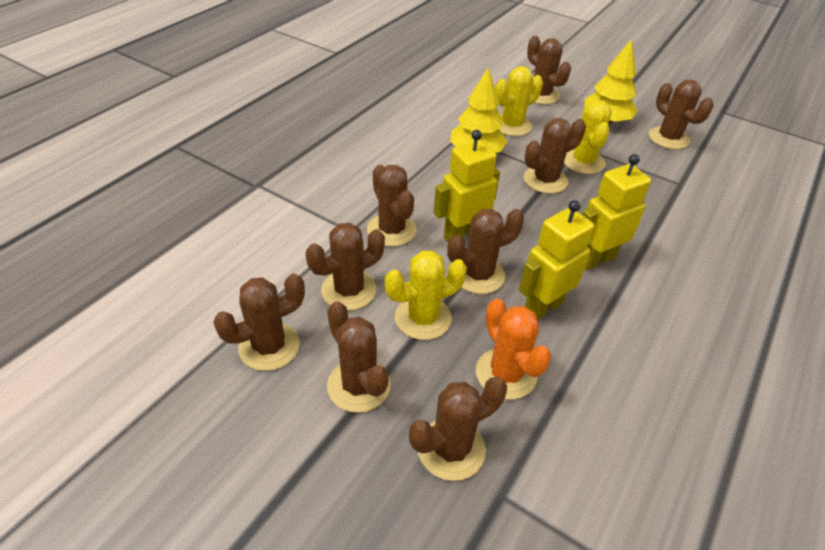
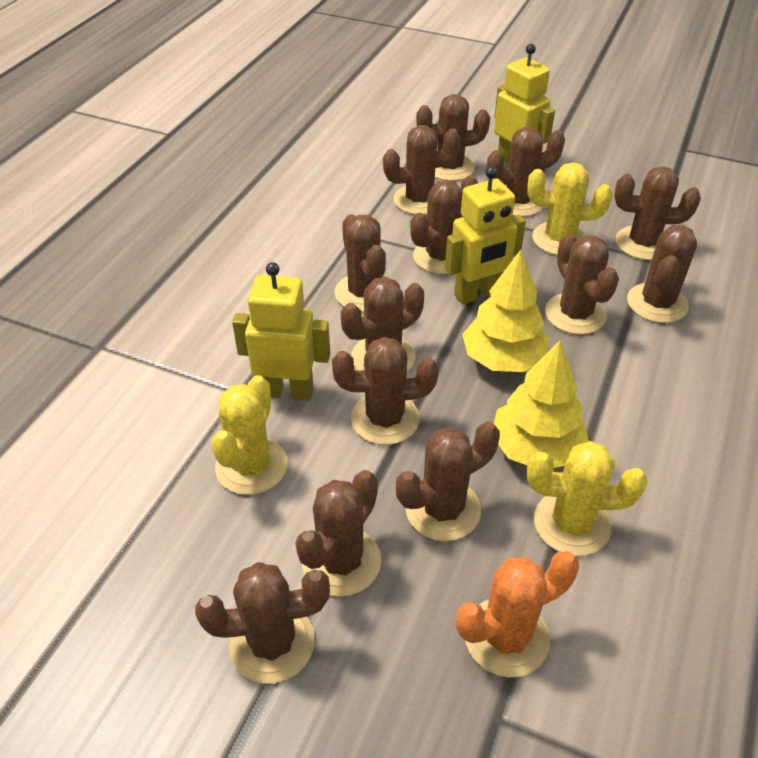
brown cactus: 9 -> 13

